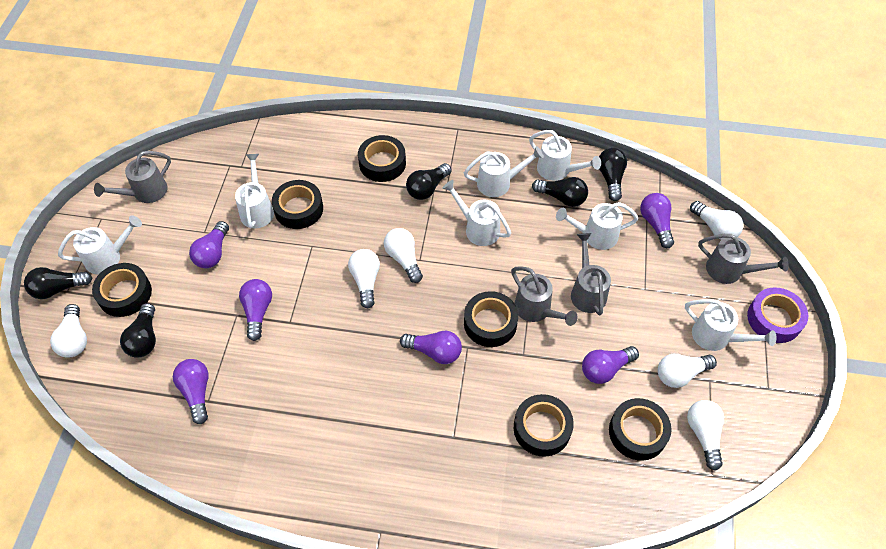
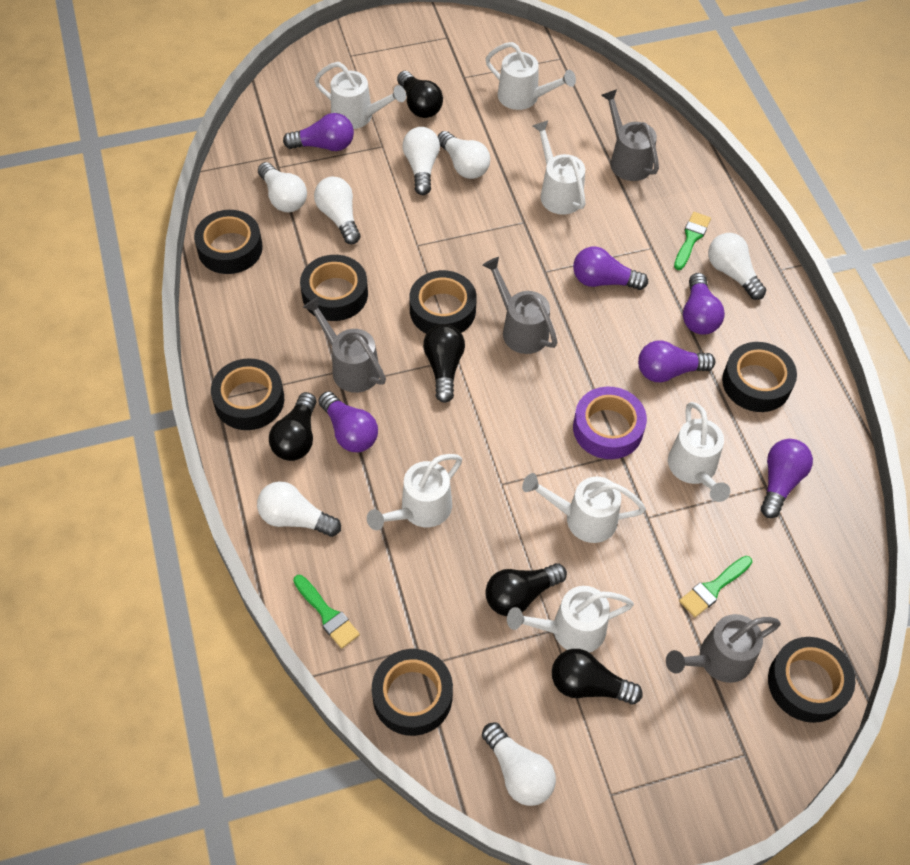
black tape: 6 -> 7
green brush: 0 -> 3
white light bulb: 6 -> 7

